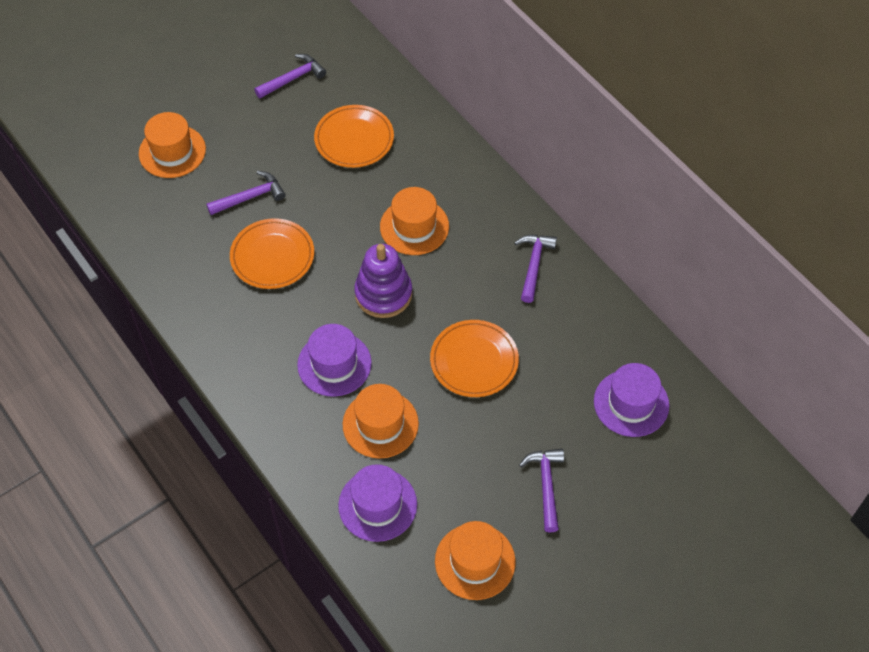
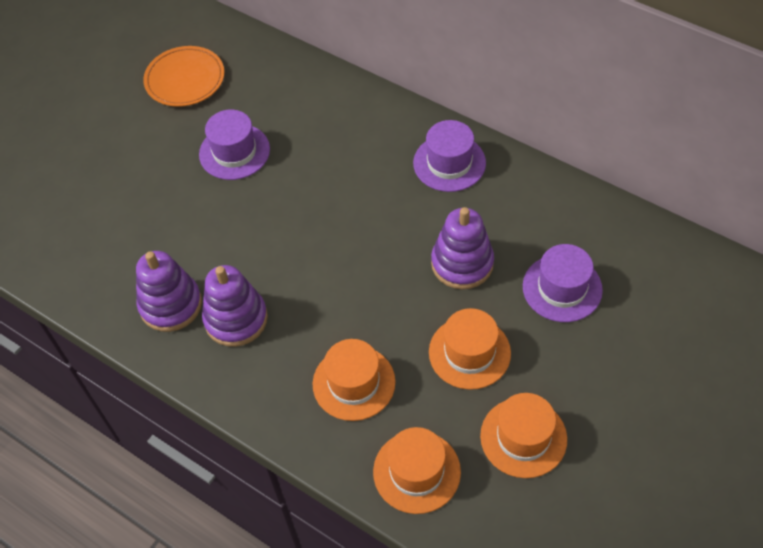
orange plate: 3 -> 1
purple hammer: 4 -> 0
purple stacking toy: 1 -> 3

